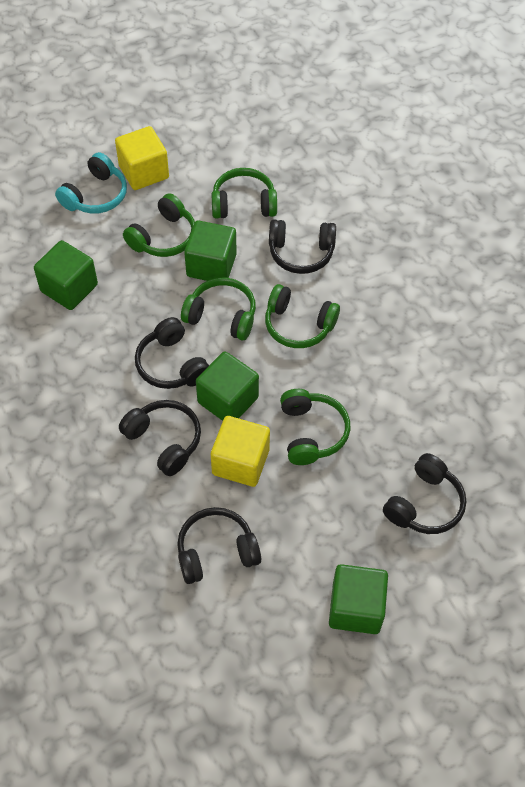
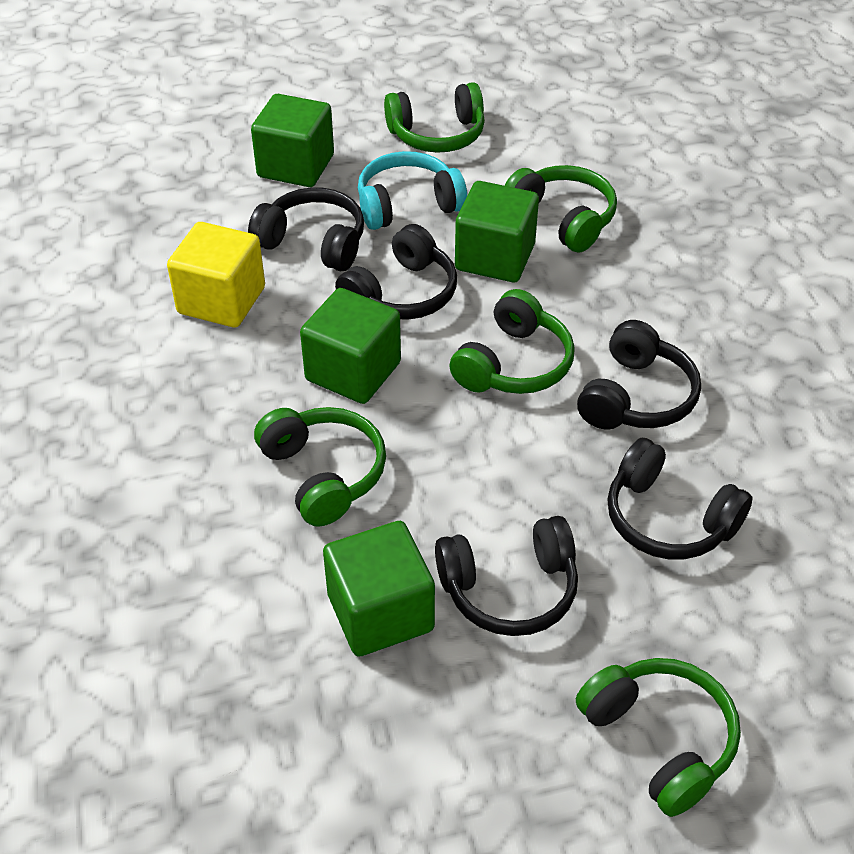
yellow cube: 2 -> 1

